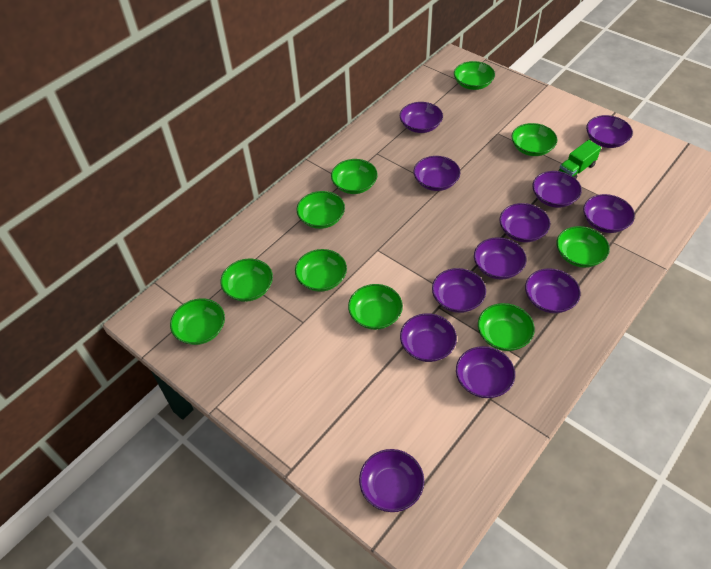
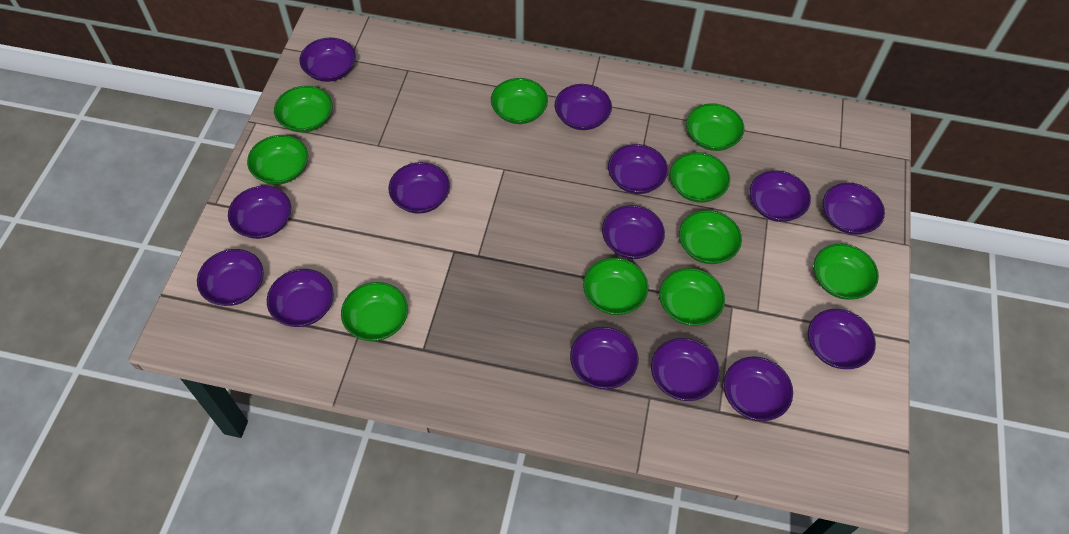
green truck: 1 -> 0
purple bowl: 12 -> 14

